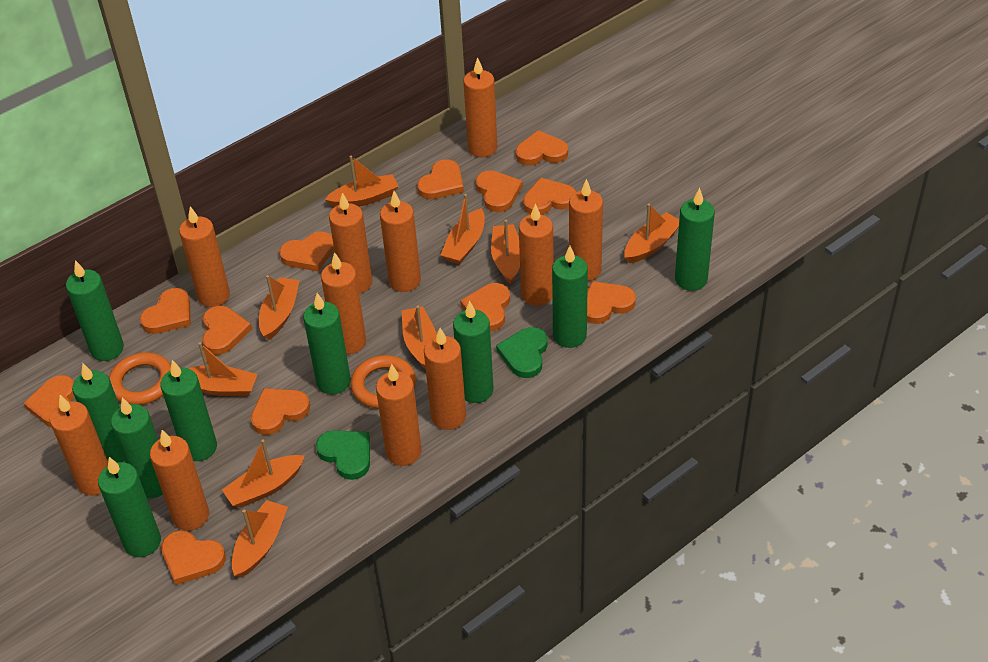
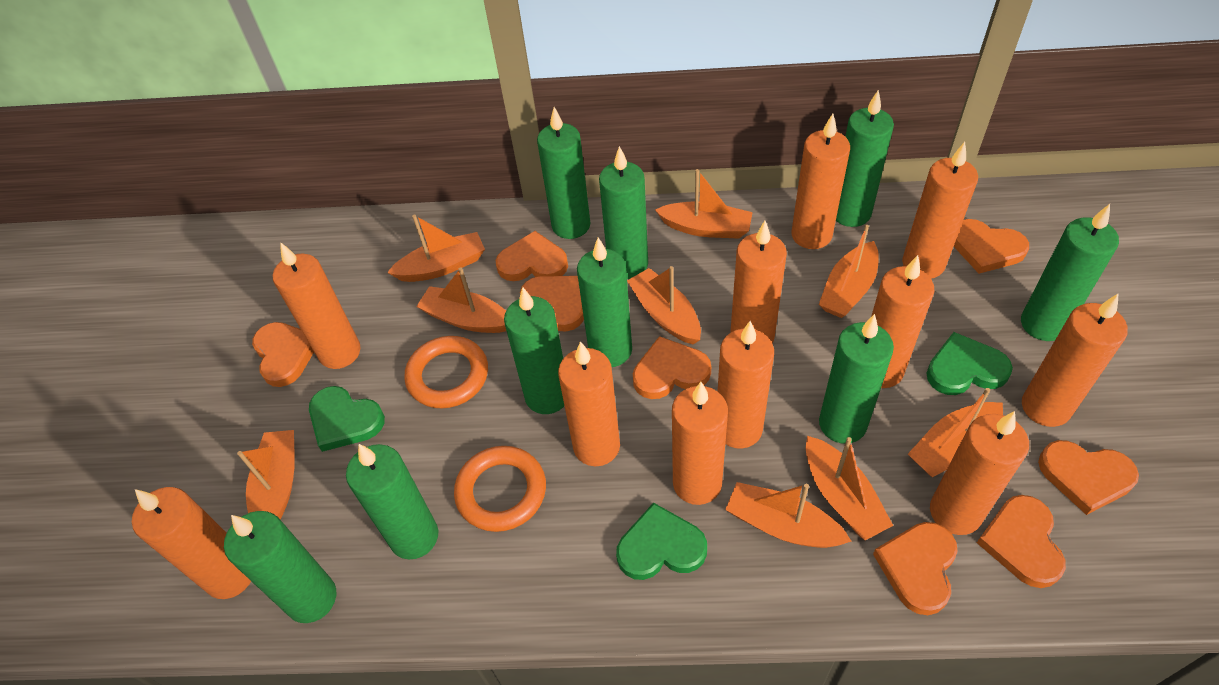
green heart: 2 -> 3
orange heart: 12 -> 8

